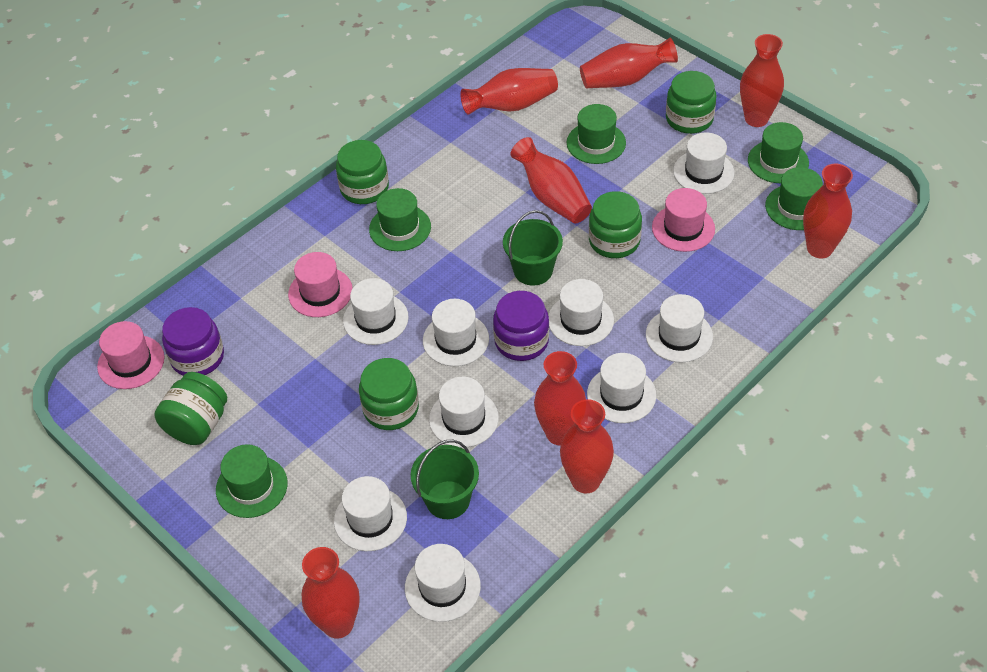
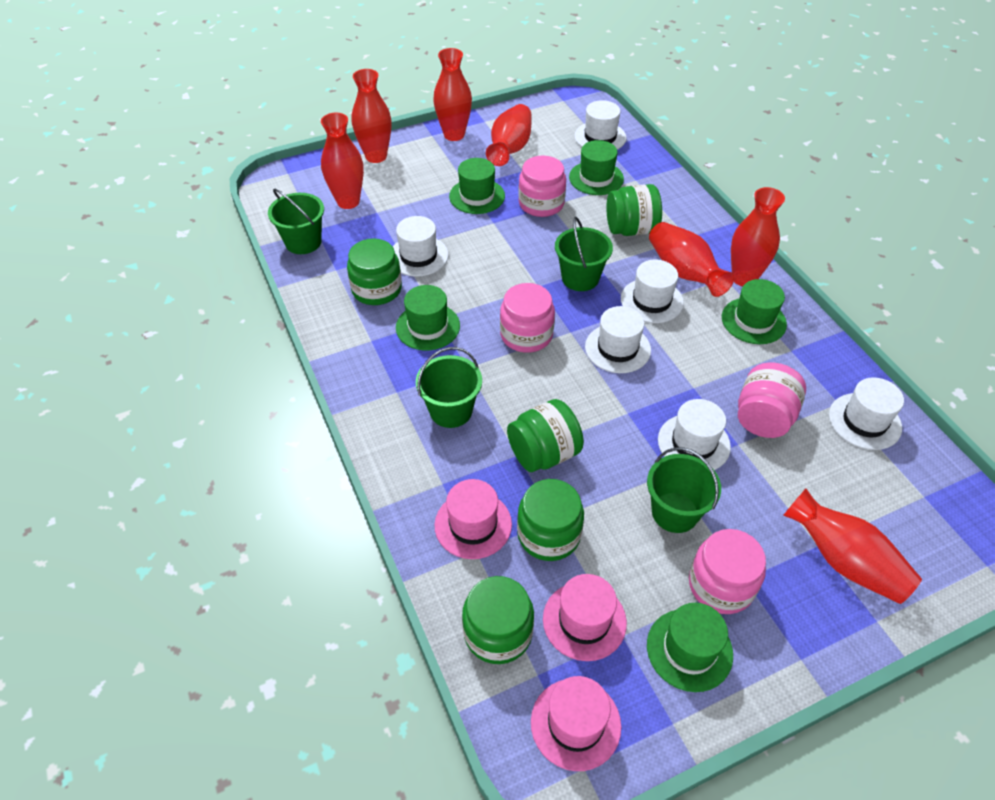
green bucket: 2 -> 4
pink jar: 0 -> 4
purple jar: 2 -> 0
red vase: 8 -> 7
white hat: 9 -> 6

